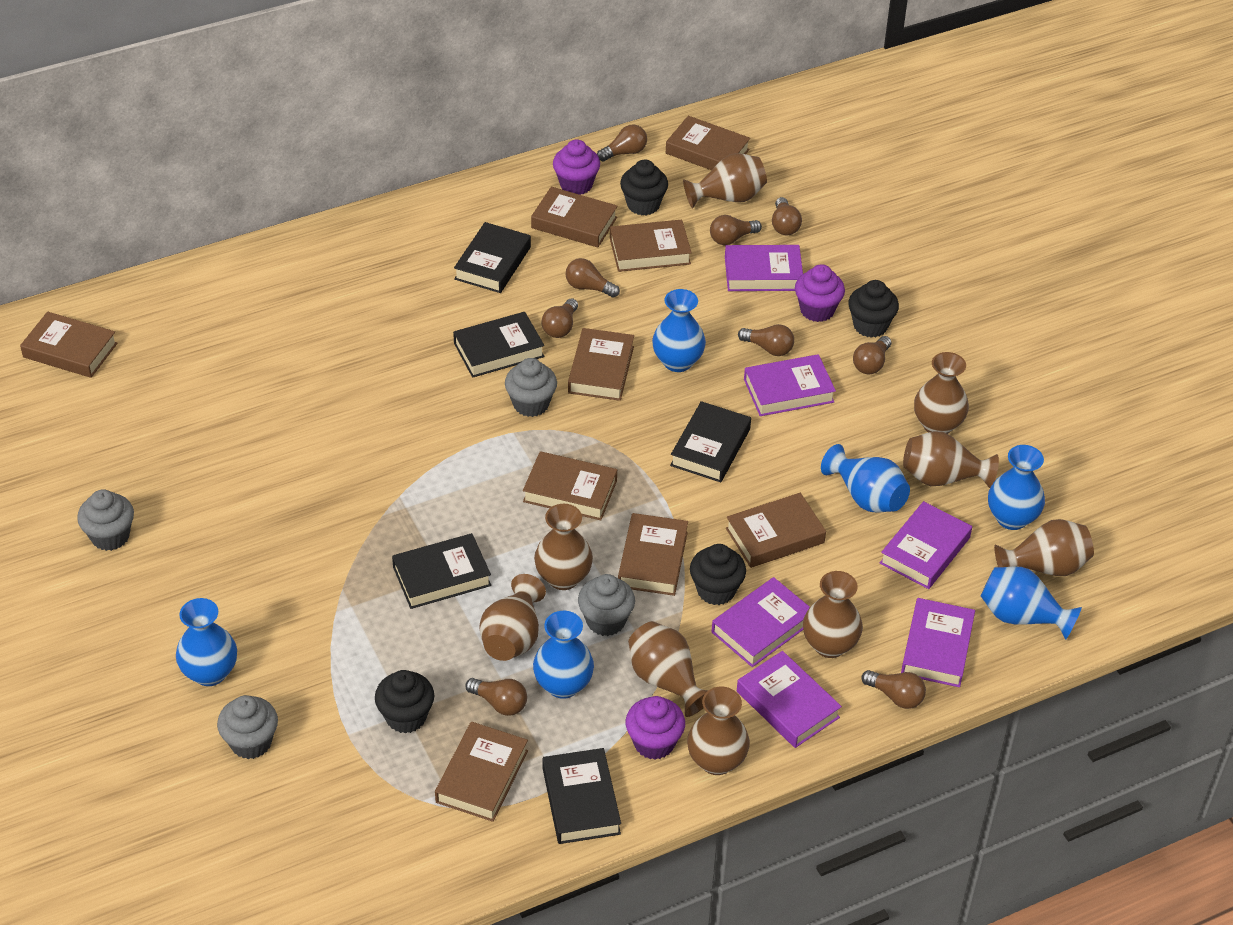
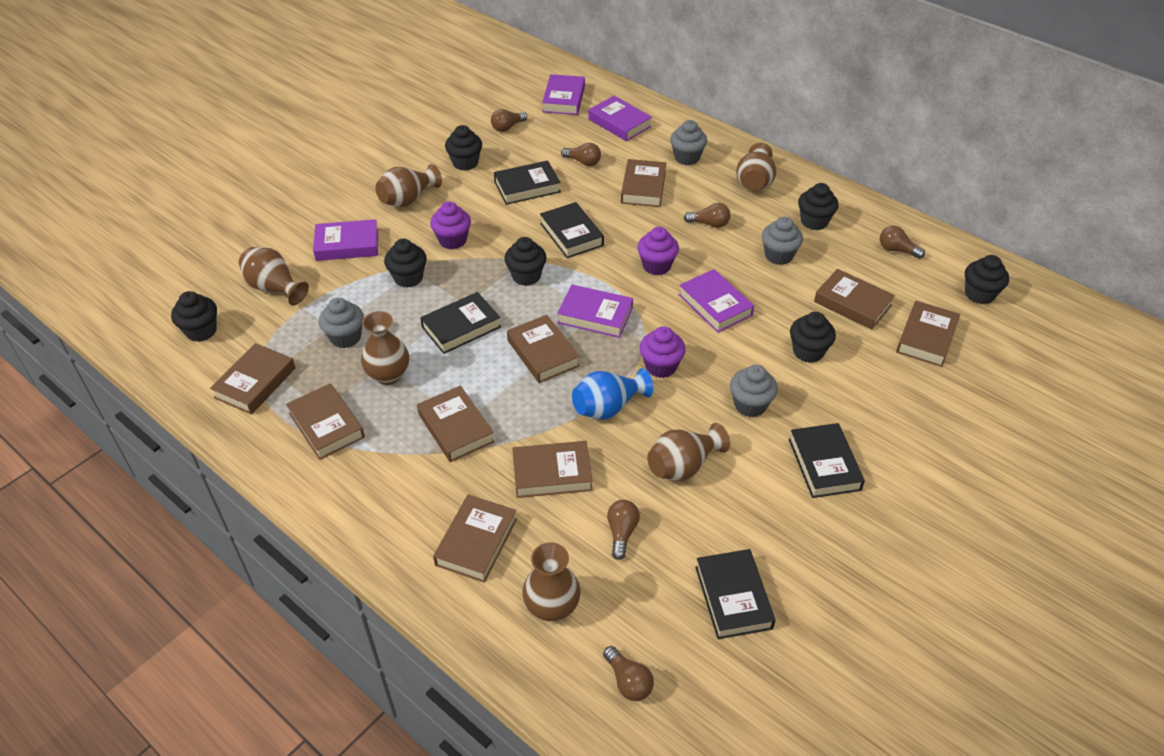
black cupcake: 4 -> 7
blue vase: 6 -> 1
brown light bulb: 9 -> 6
brown vase: 9 -> 6
purple book: 6 -> 5

